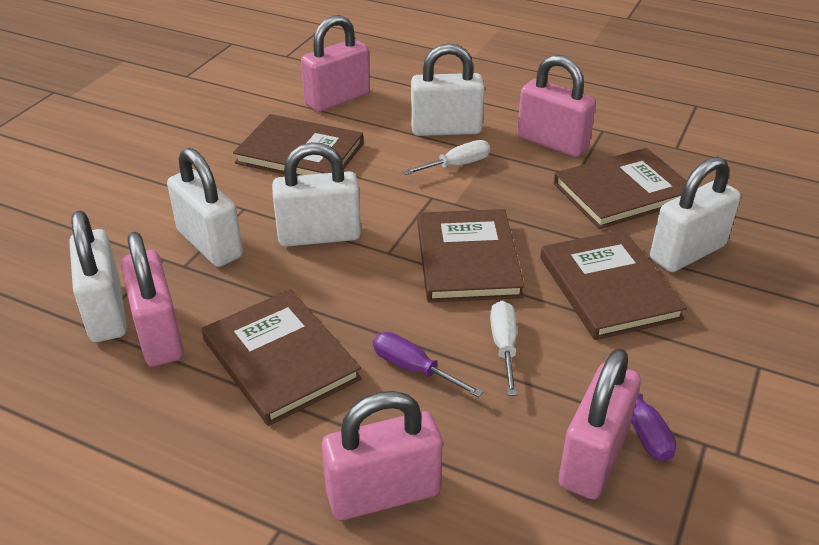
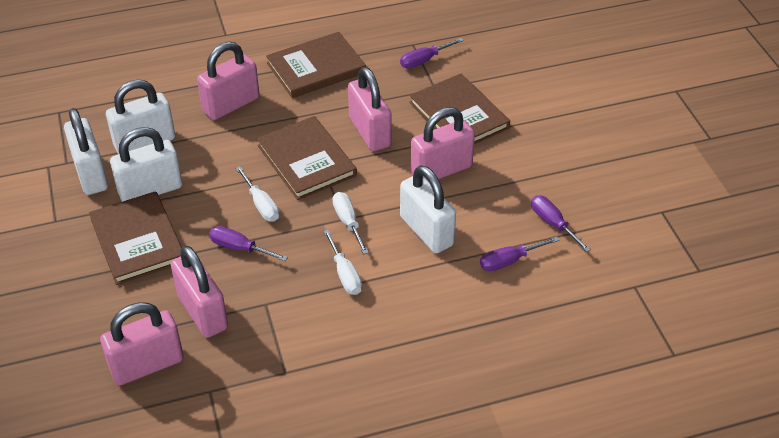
brown book: 5 -> 4
purple screwdriver: 2 -> 4
white padlock: 5 -> 4
white screwdriver: 2 -> 3

